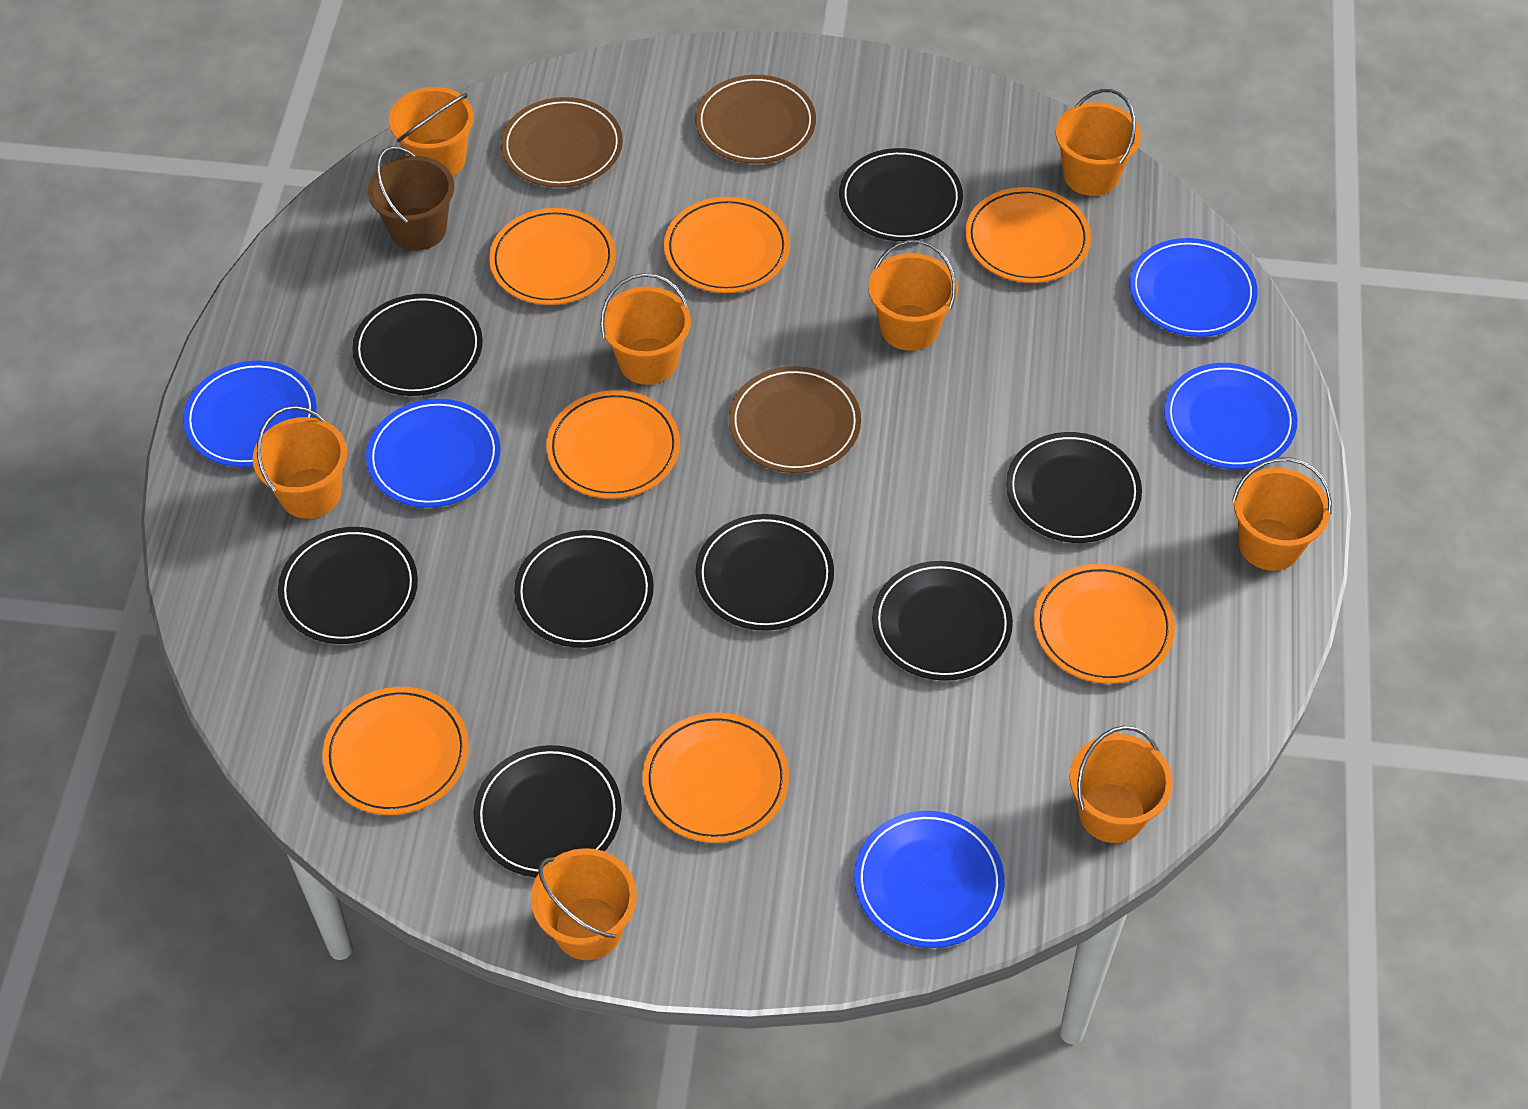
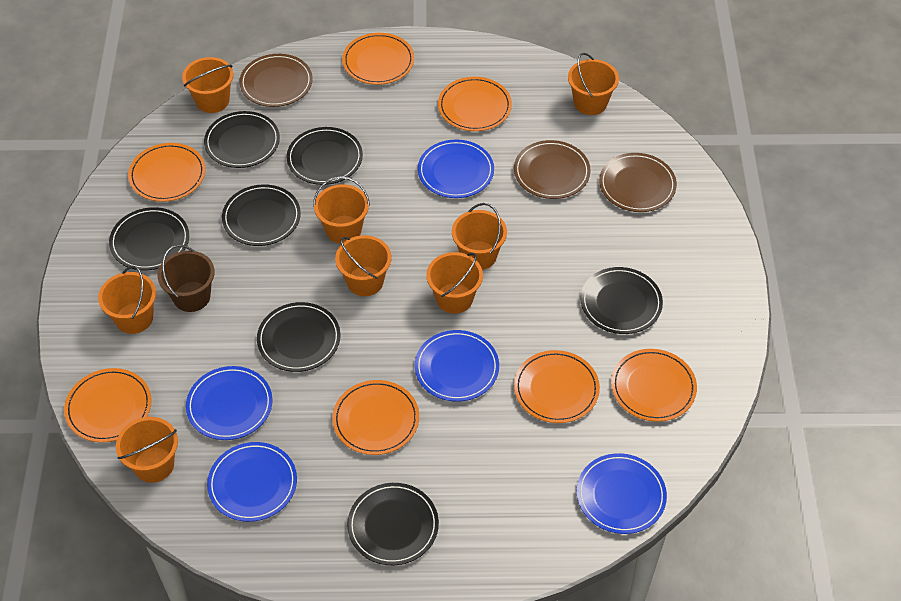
black plate: 8 -> 7

